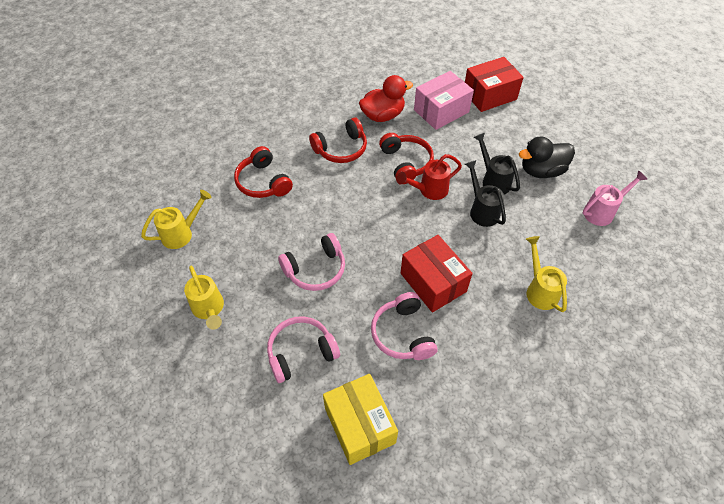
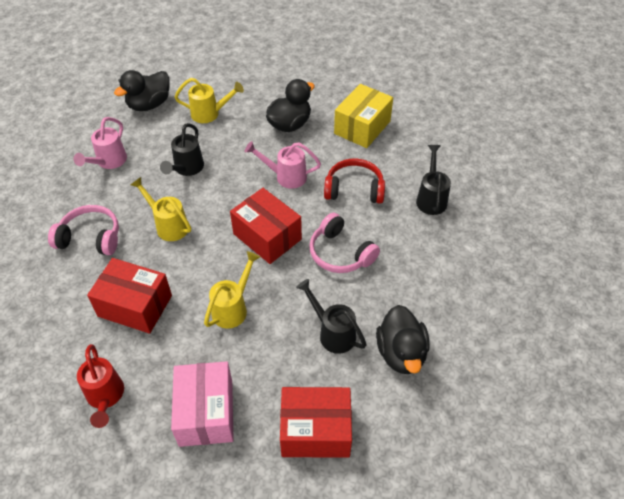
black duck: 1 -> 3
black watering can: 2 -> 3
pink headphones: 3 -> 2
pink watering can: 1 -> 2
red box: 2 -> 3
red duck: 1 -> 0
red headphones: 3 -> 1

